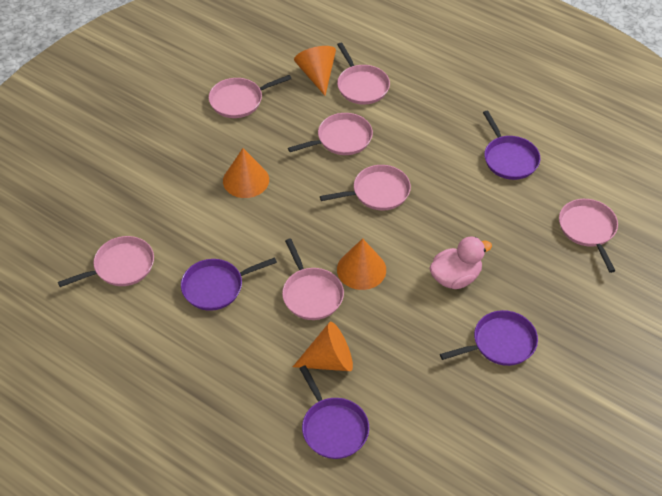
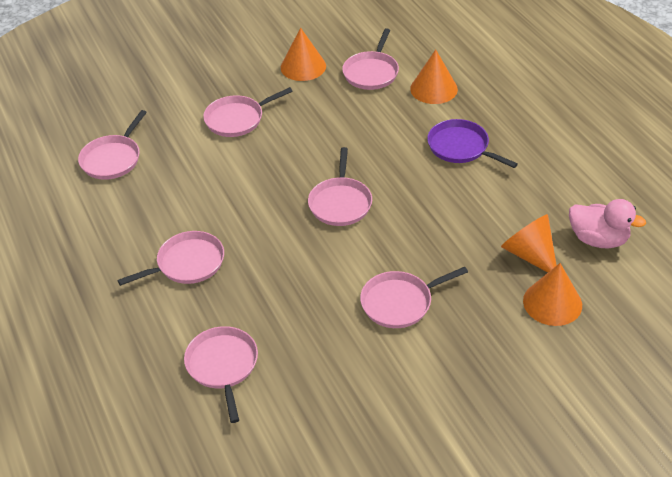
purple pan: 4 -> 1

